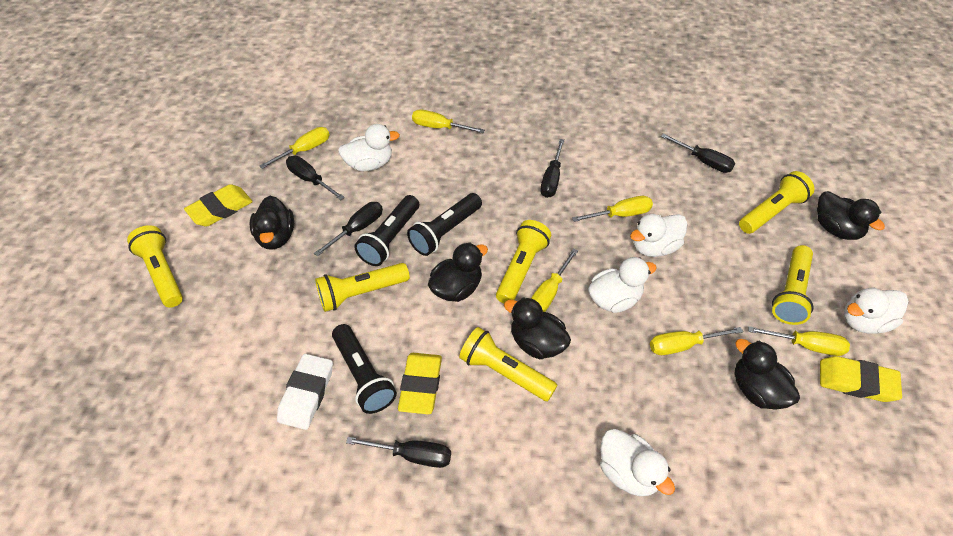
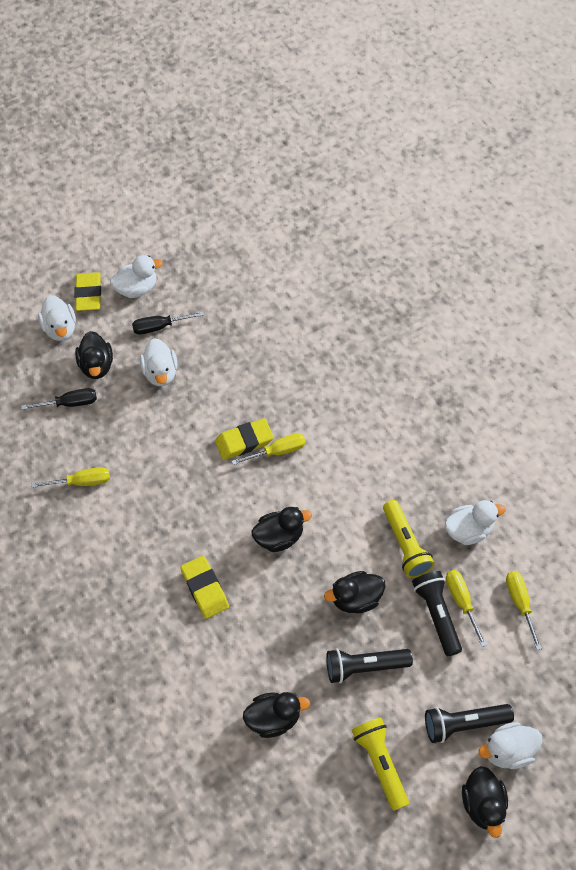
black screwdriver: 5 -> 2
white eraser: 1 -> 0
yellow flashlight: 6 -> 2
yellow screwdriver: 6 -> 4

